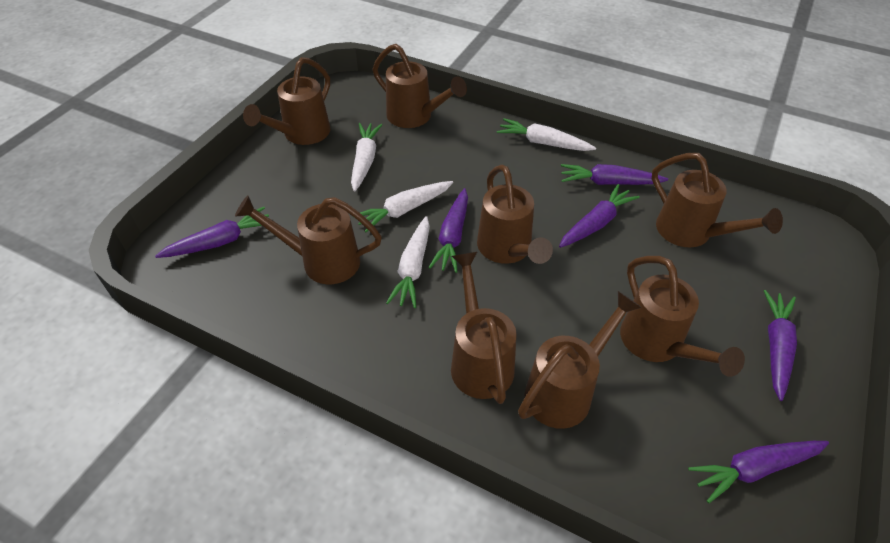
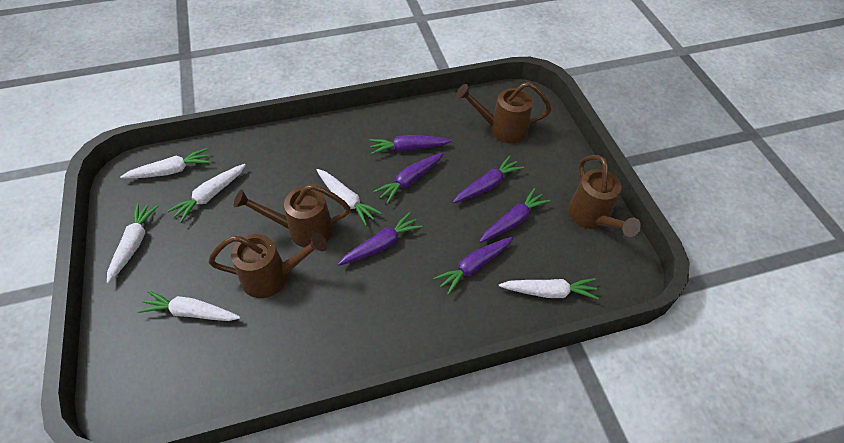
brown watering can: 8 -> 4
white carrot: 4 -> 6

